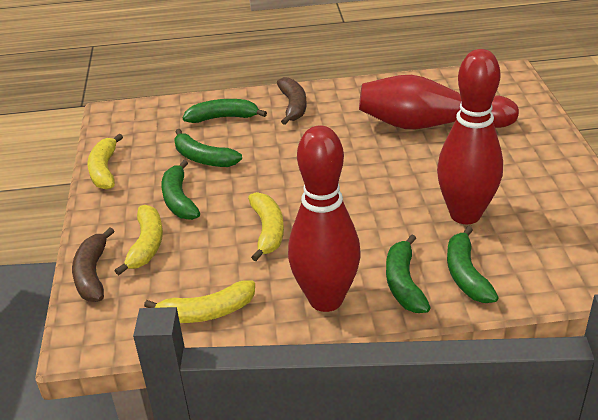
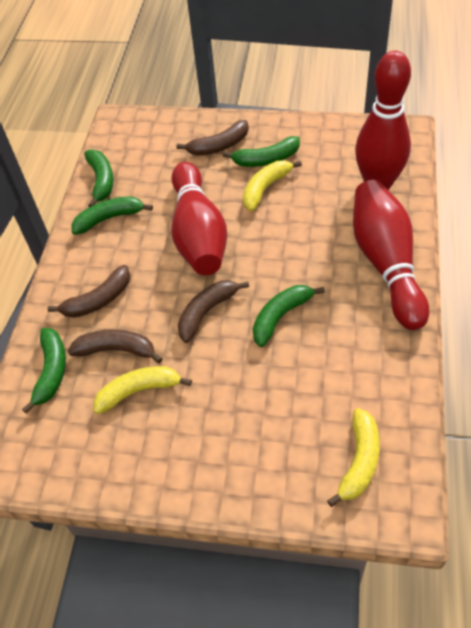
brown banana: 2 -> 4
yellow banana: 4 -> 3

